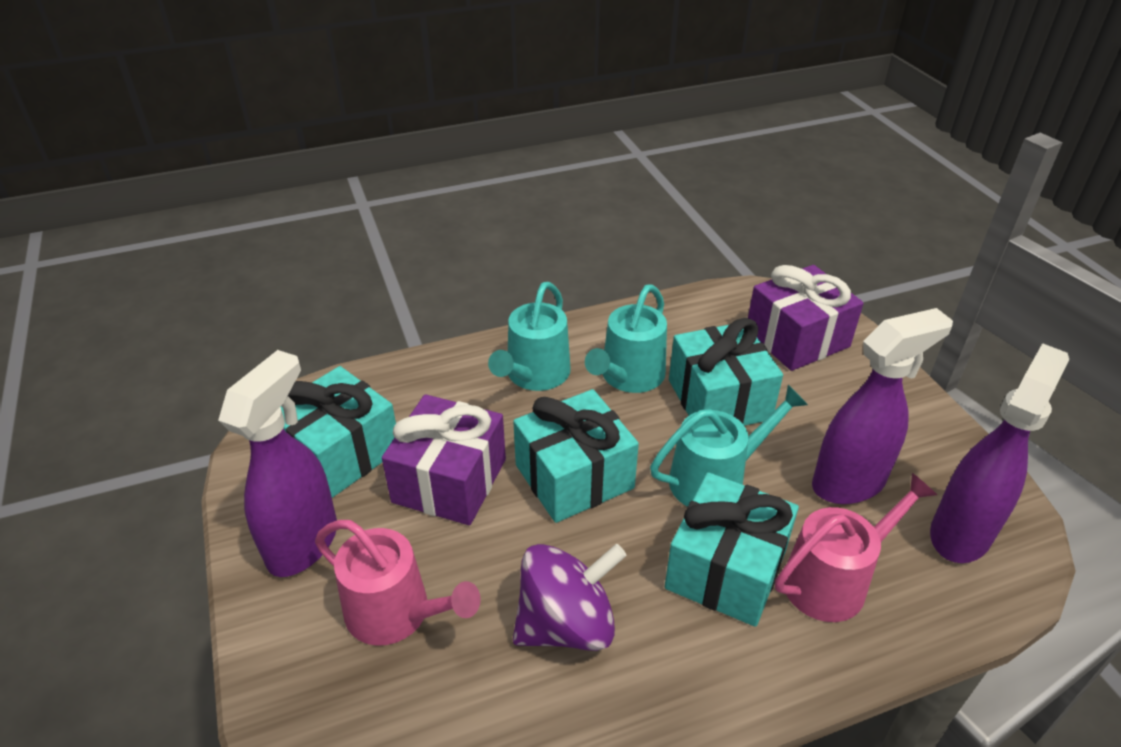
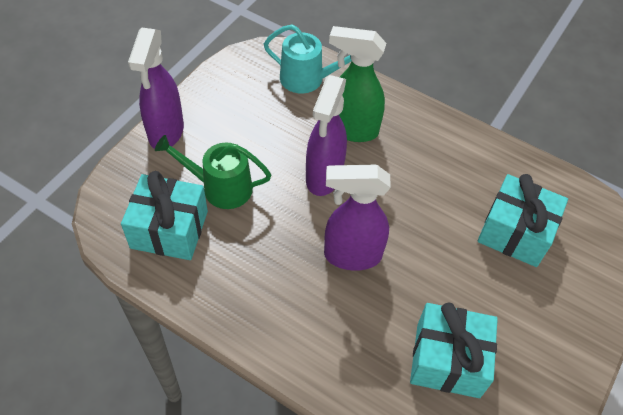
green spray bottle: 0 -> 1
green watering can: 0 -> 1
pink watering can: 2 -> 0
purple gift: 2 -> 0
purple spinning top: 1 -> 0
turquoise gift: 4 -> 3
turquoise watering can: 3 -> 1

